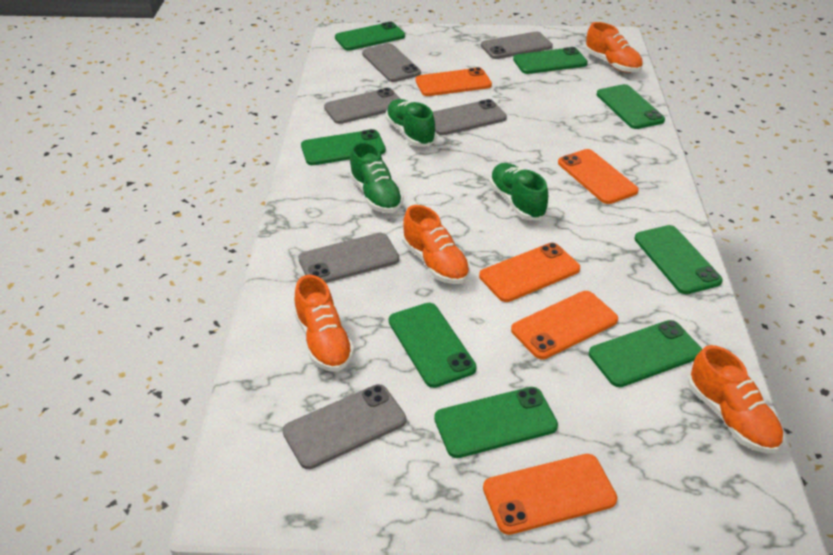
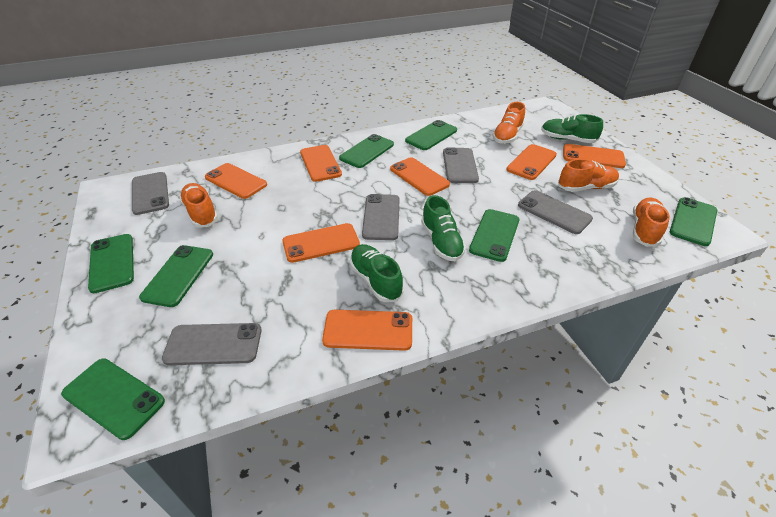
green phone: 8 -> 7
grey phone: 6 -> 5
orange phone: 5 -> 7

